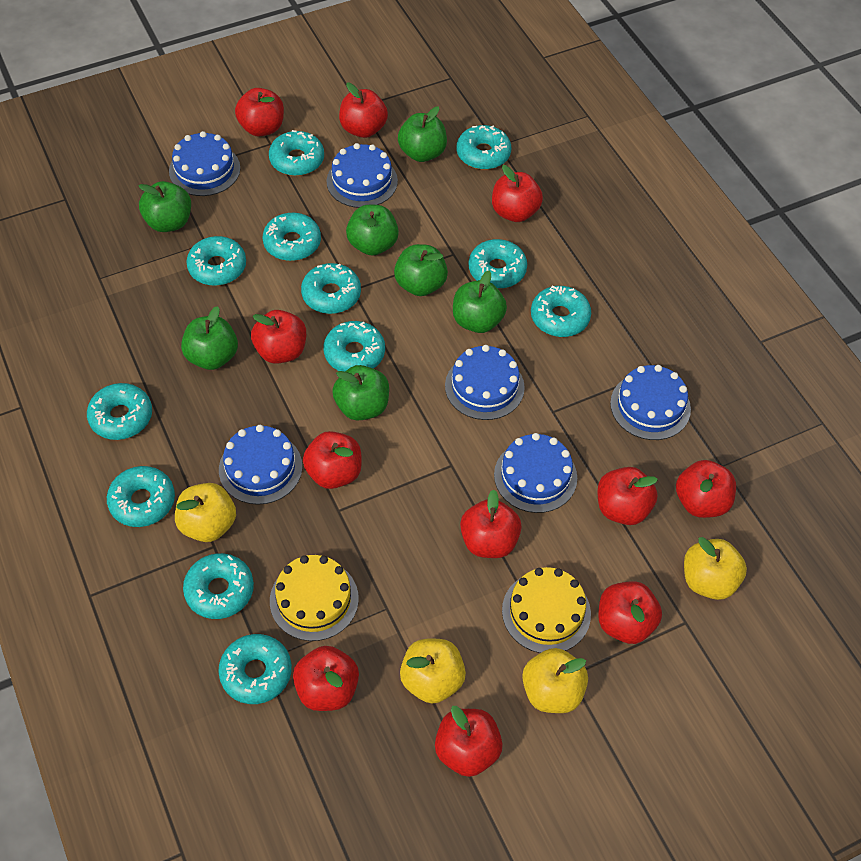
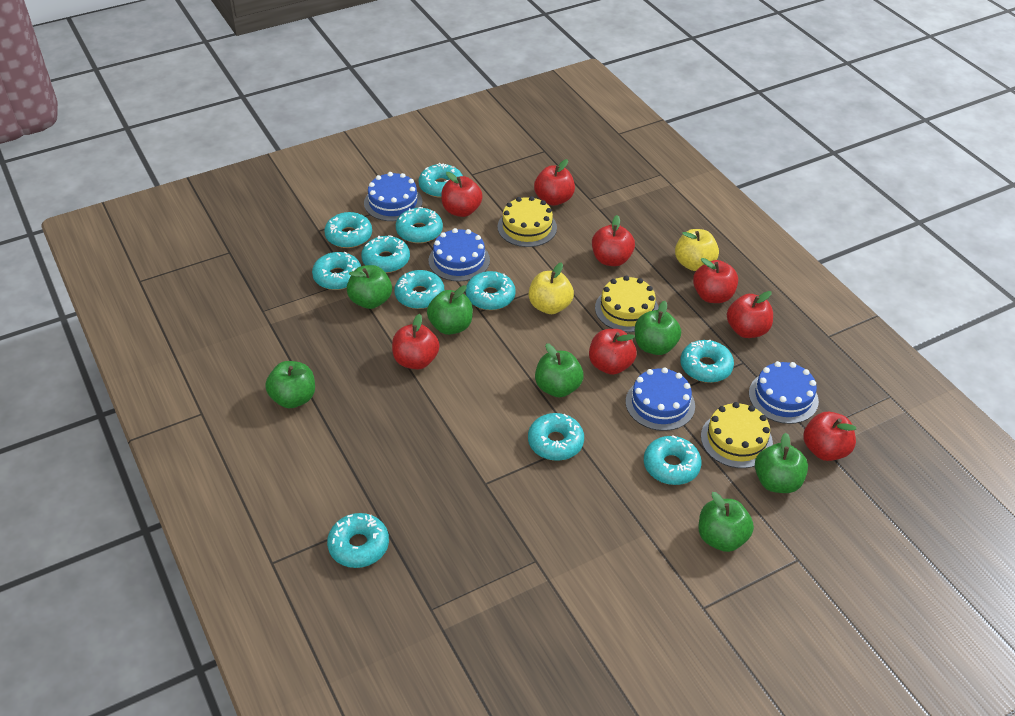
blue cake: 6 -> 4
red apple: 11 -> 8
turquoise donut: 12 -> 11
yellow apple: 4 -> 2
yellow cake: 2 -> 3

